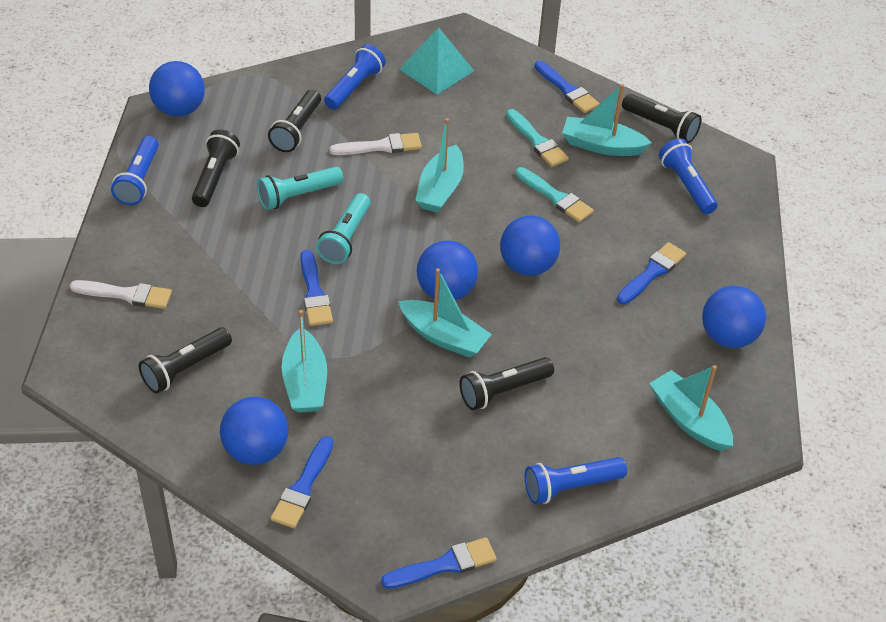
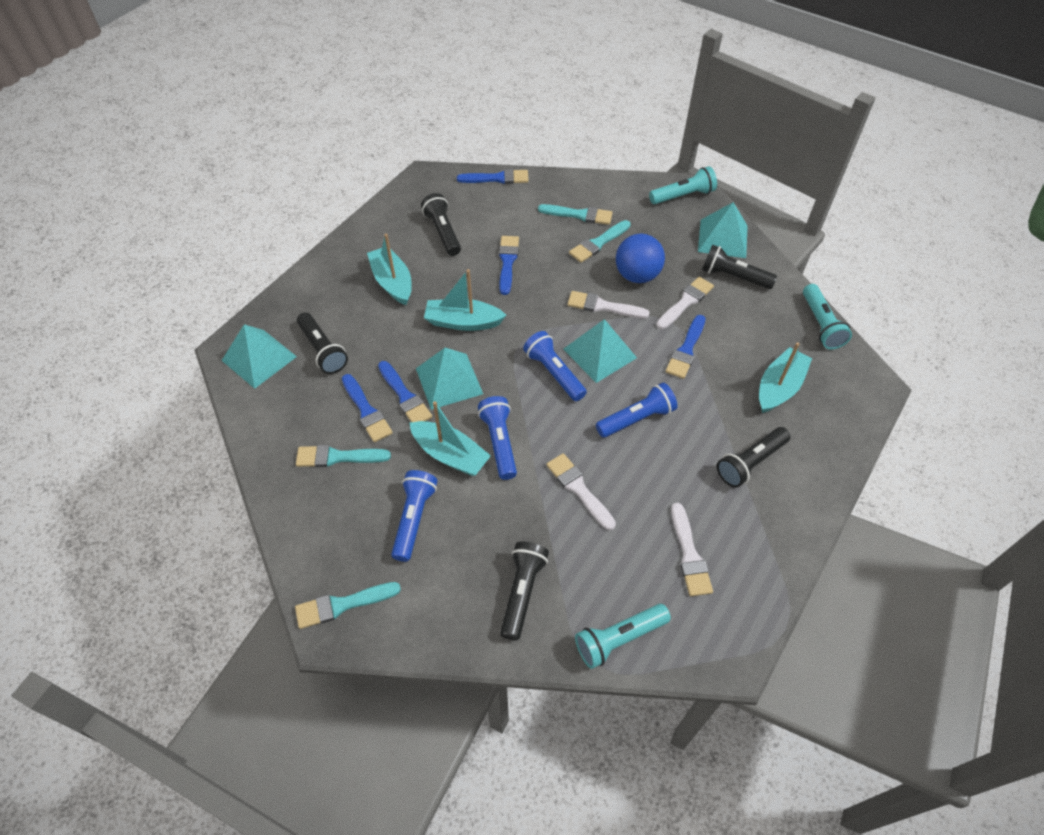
blue ball: 5 -> 1
turquoise boat: 5 -> 4
turquoise brush: 2 -> 4
turquoise flashlight: 2 -> 3
turquoise pyramid: 1 -> 4
white brush: 2 -> 4

